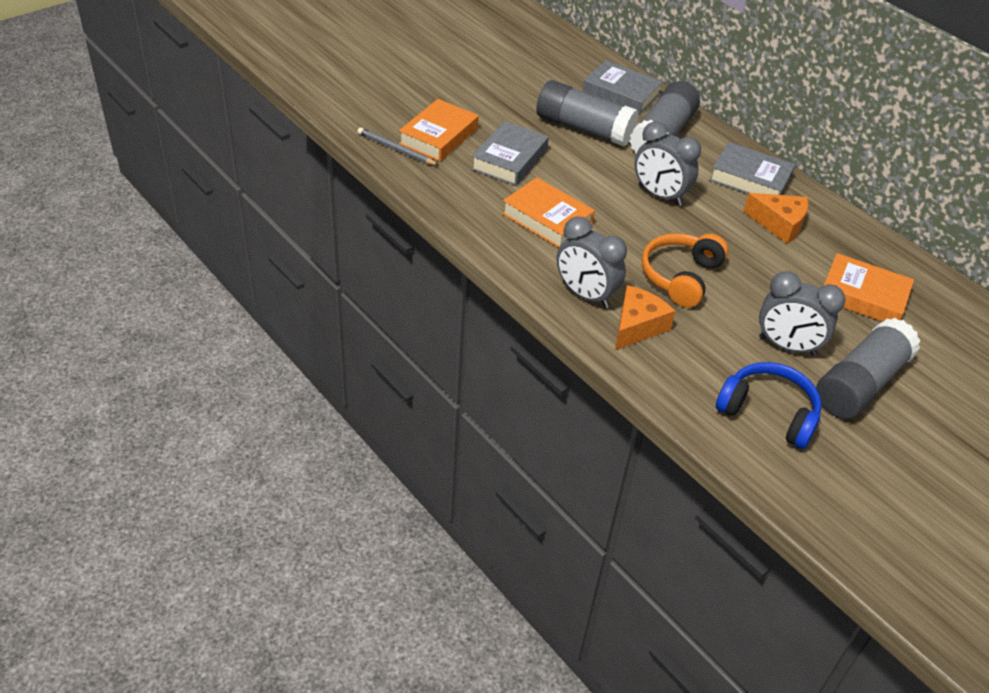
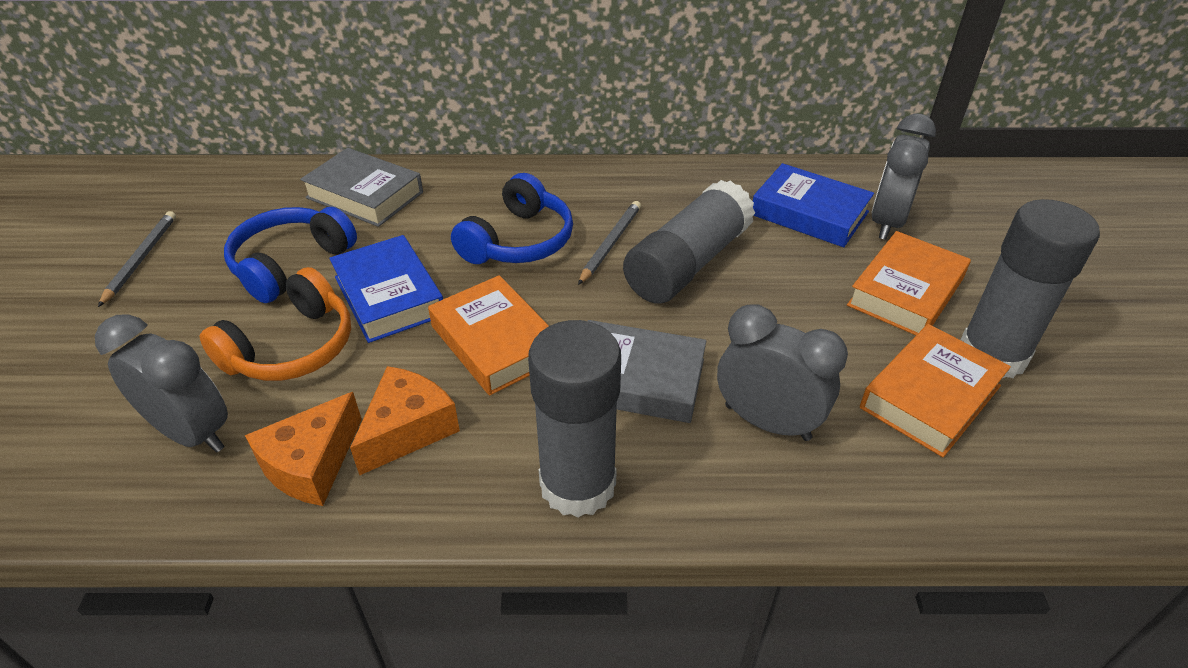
blue book: 0 -> 2
blue headphones: 1 -> 2
grey book: 3 -> 2
grey pencil: 1 -> 2

